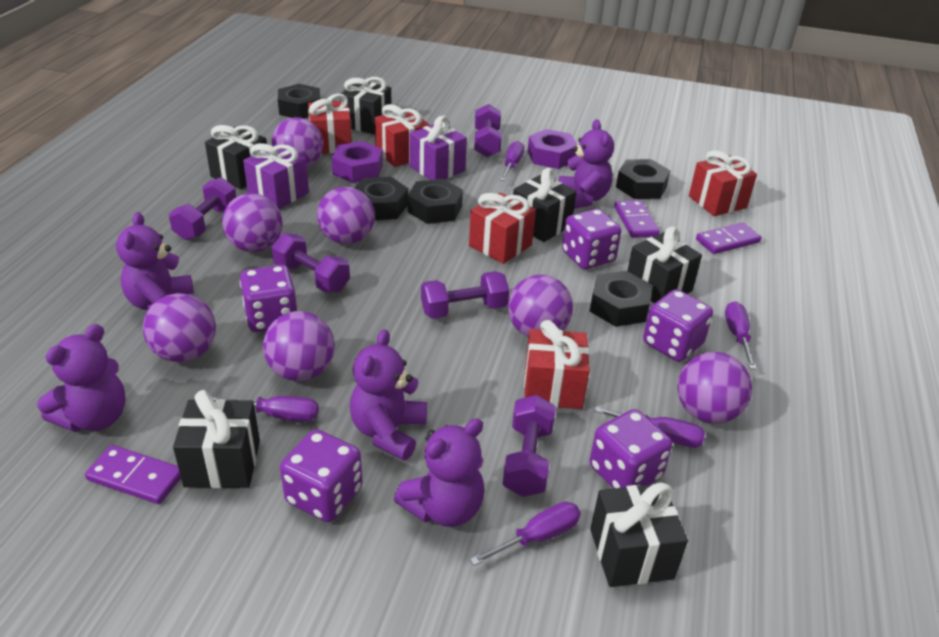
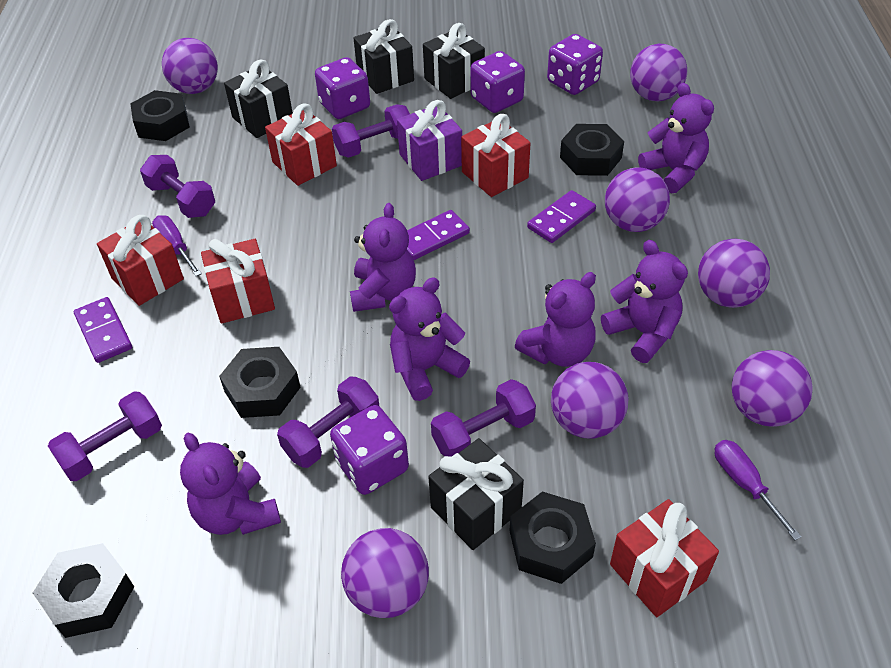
black gift: 6 -> 4
purple dice: 5 -> 4
purple gift: 2 -> 1
purple nut: 2 -> 0
purple screwdriver: 5 -> 2
purple teddy bear: 5 -> 6

